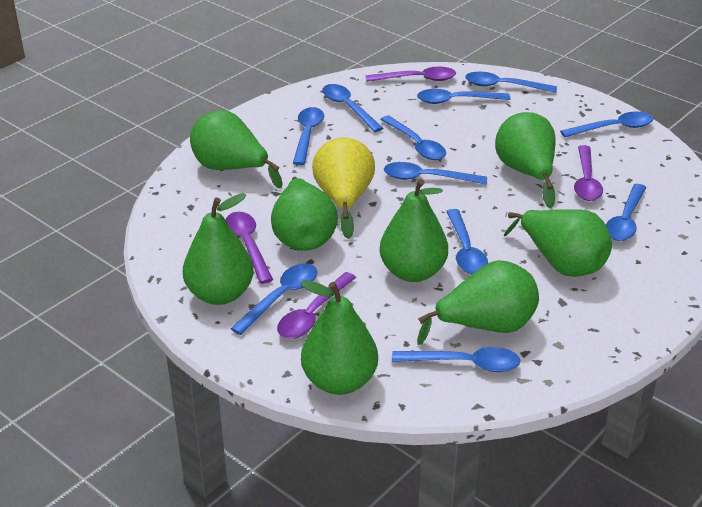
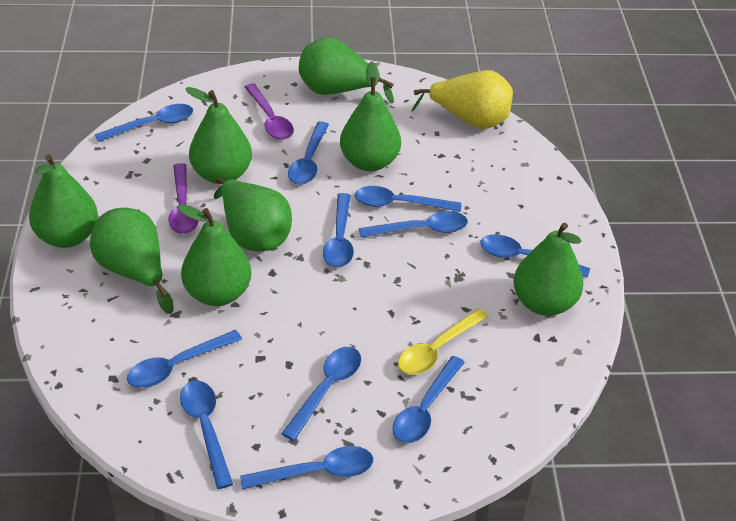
purple spoon: 4 -> 2
yellow spoon: 0 -> 1

